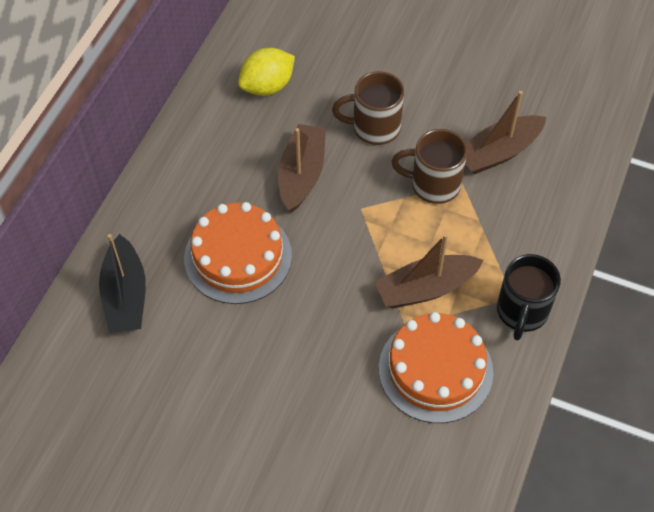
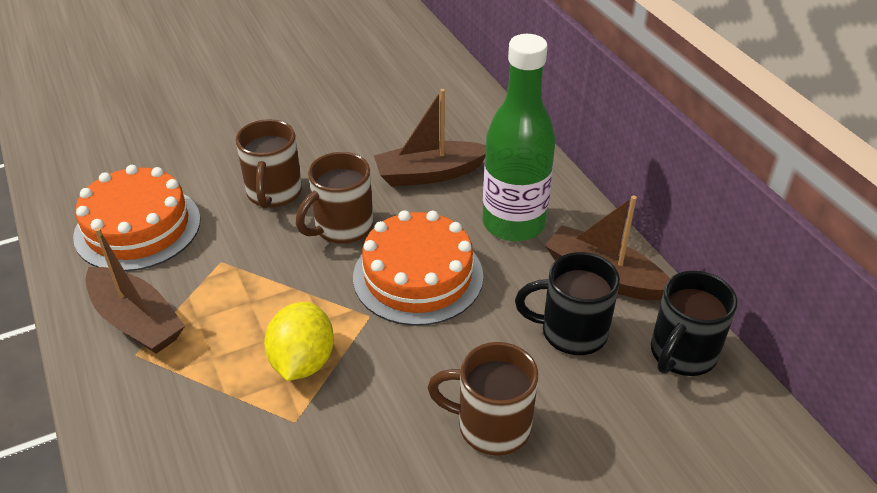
black boat: 1 -> 0
black mug: 1 -> 2
brown mug: 2 -> 3
green bottle: 0 -> 1

